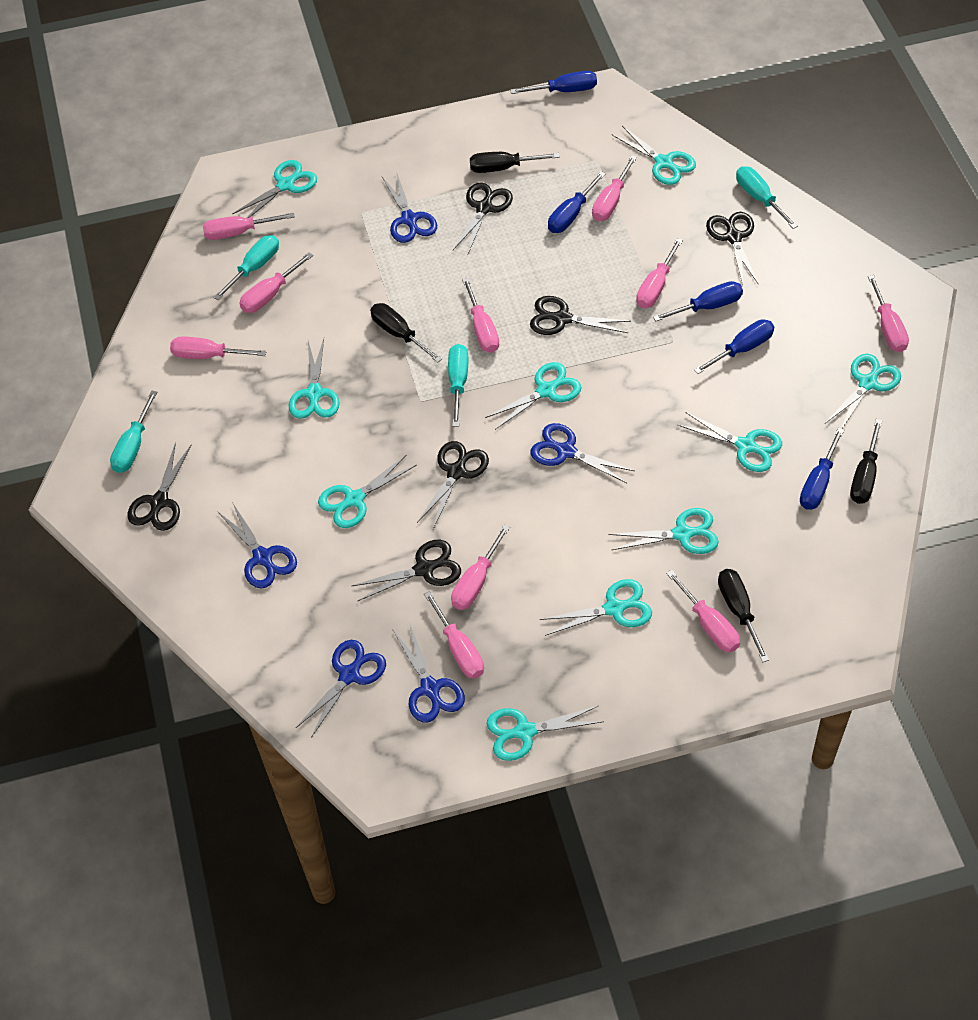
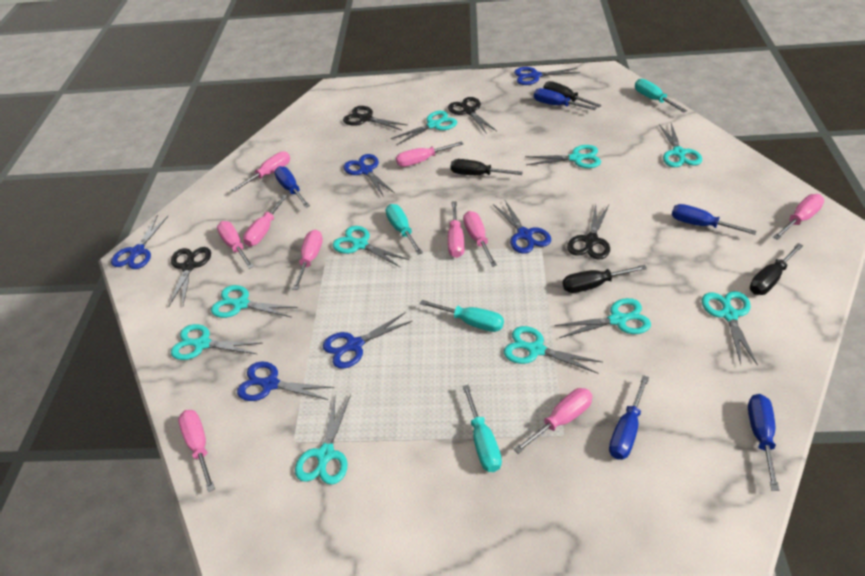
black scissors: 6 -> 4
blue scissors: 5 -> 6

